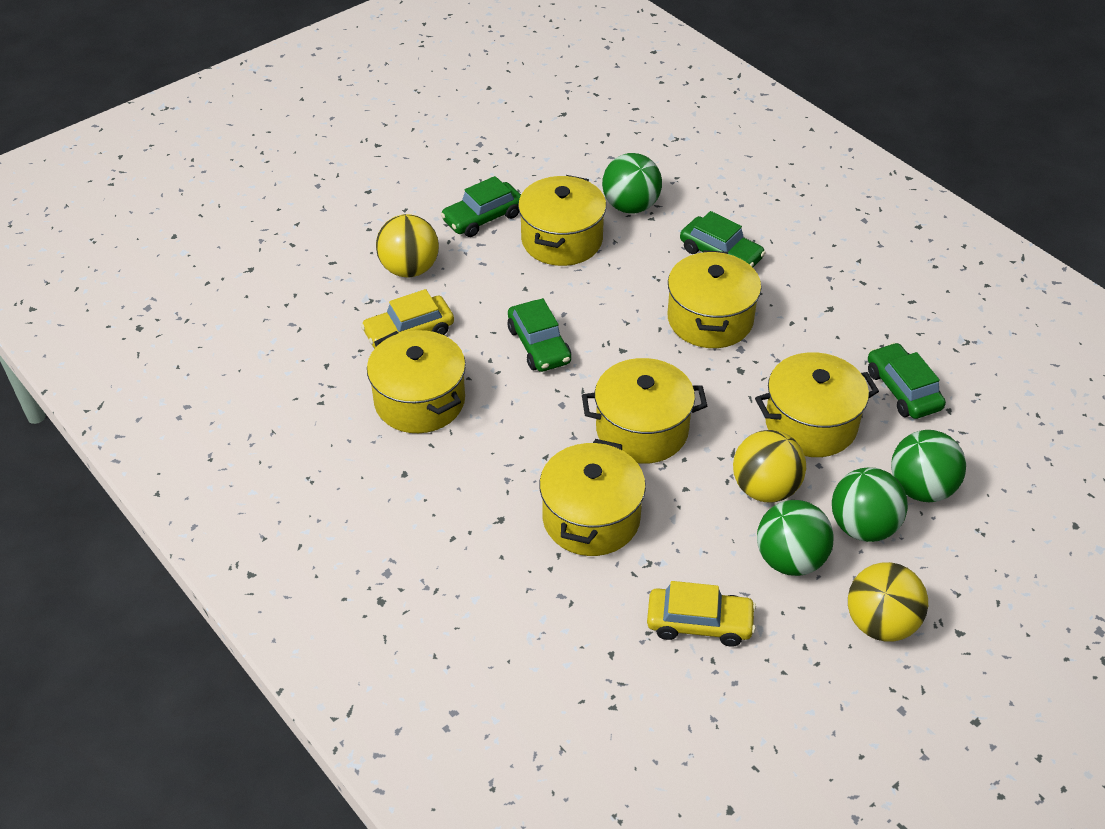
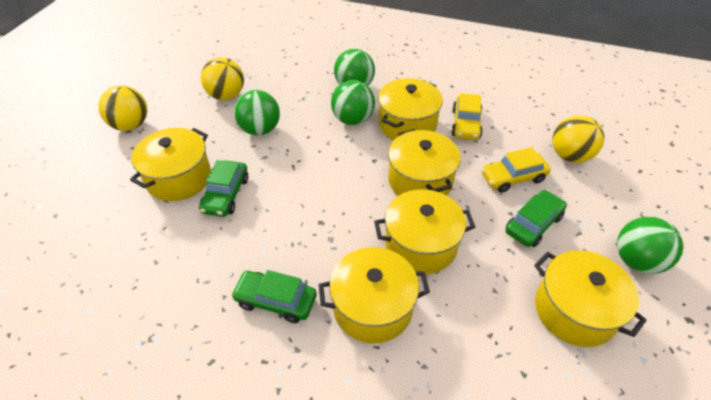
green car: 4 -> 3

